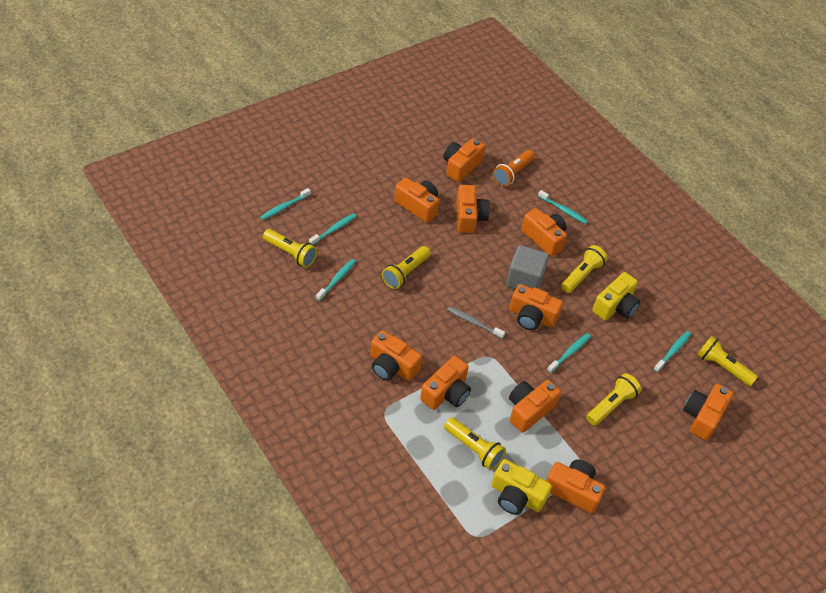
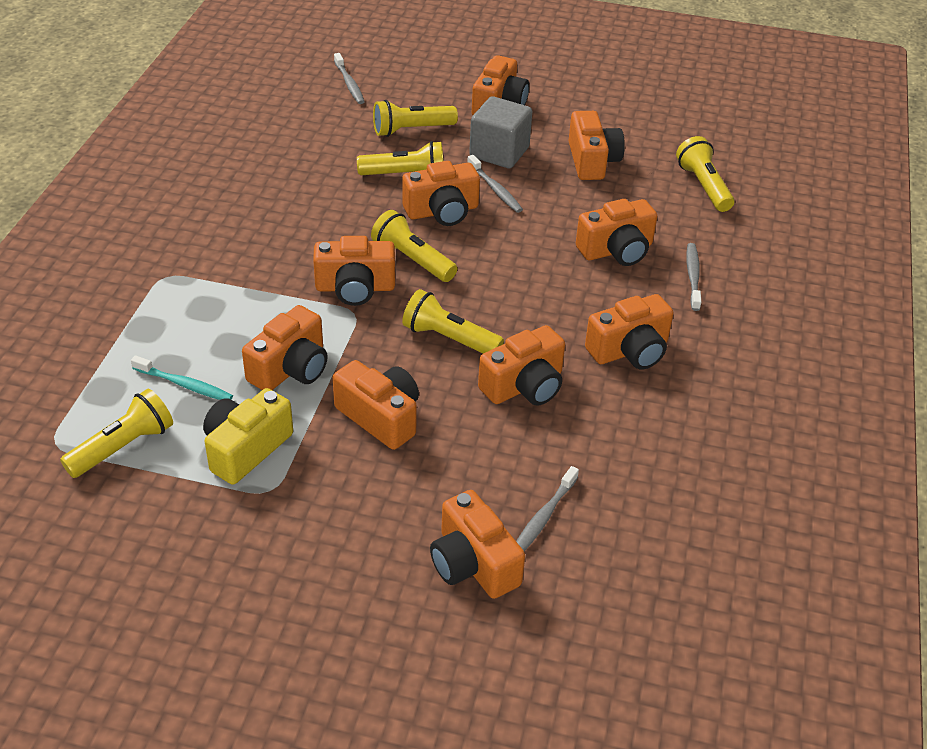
grey toothbrush: 1 -> 4
orange flashlight: 1 -> 0
turquoise toothbrush: 6 -> 1
yellow camera: 2 -> 1

